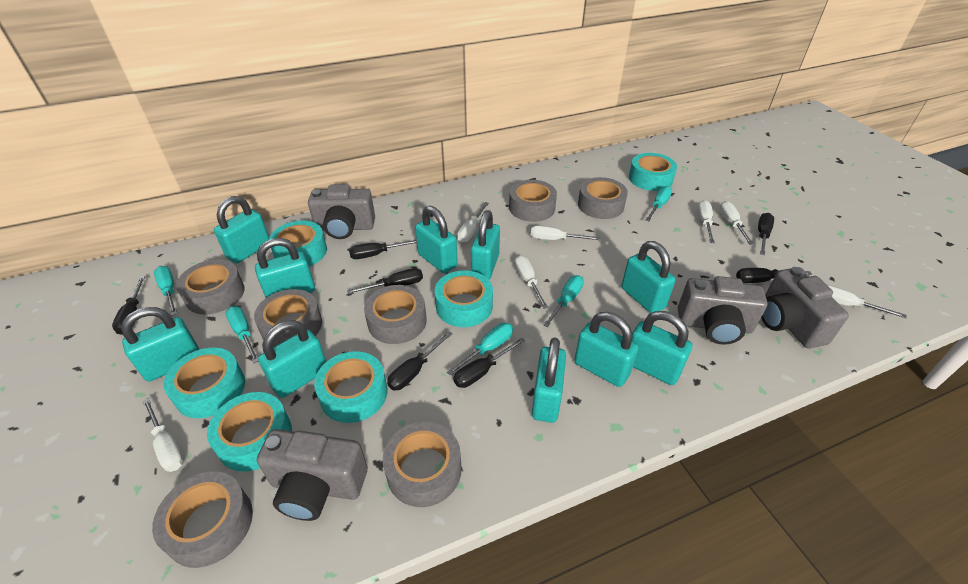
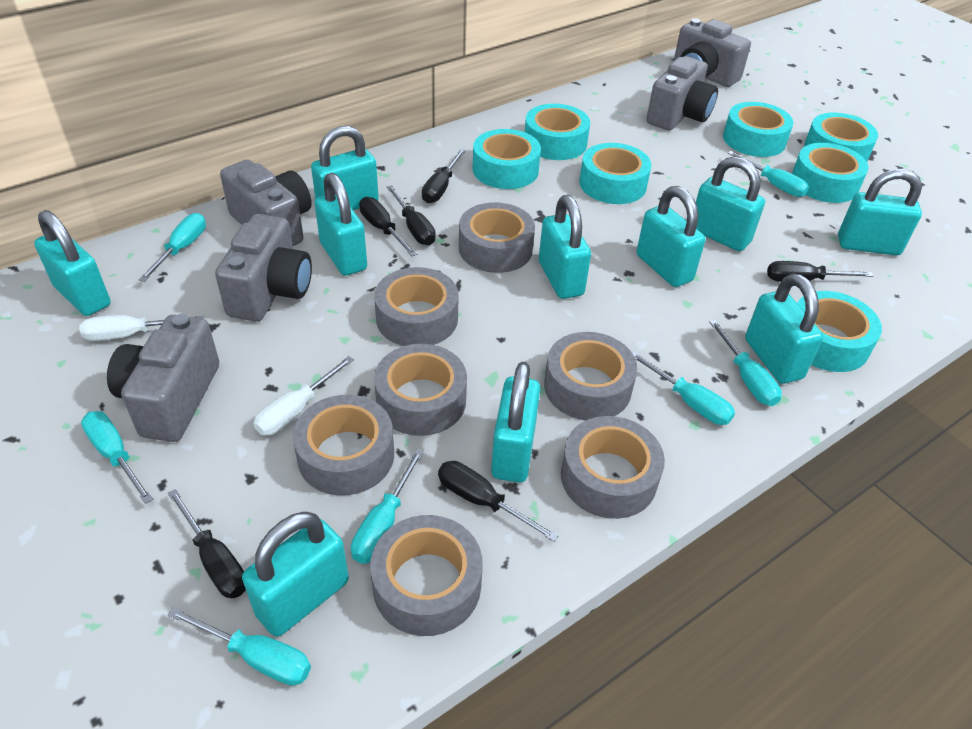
black screwdriver: 7 -> 6
grey camera: 4 -> 5
turquoise screwdriver: 5 -> 7
turquoise tape: 6 -> 7
white screwdriver: 7 -> 2

